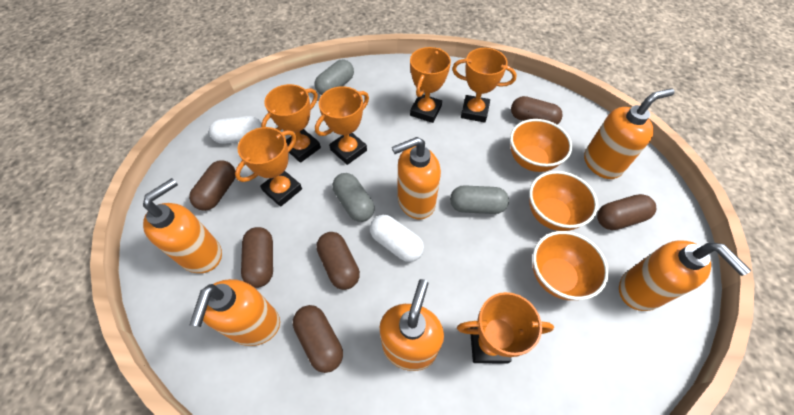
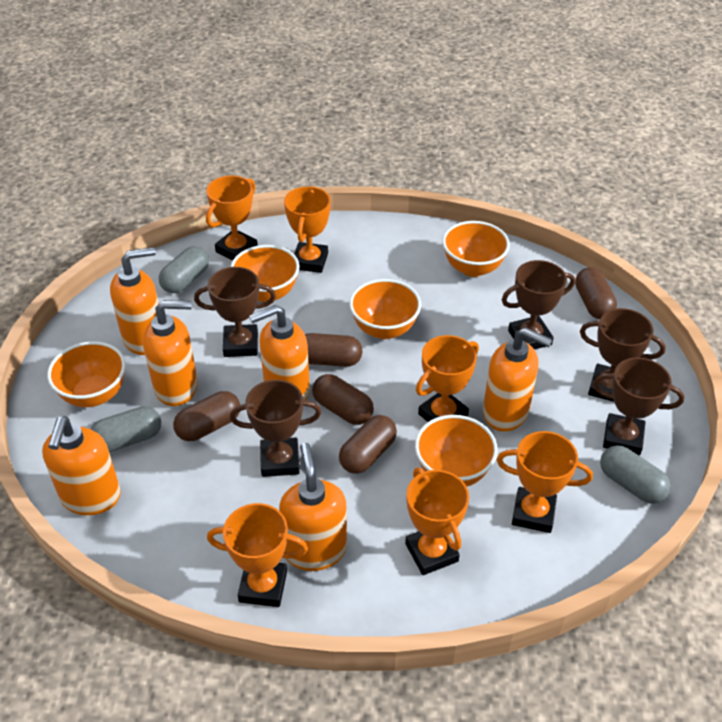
brown capsule: 6 -> 5
brown trophy: 0 -> 5
orange bowl: 3 -> 5
white capsule: 2 -> 0

